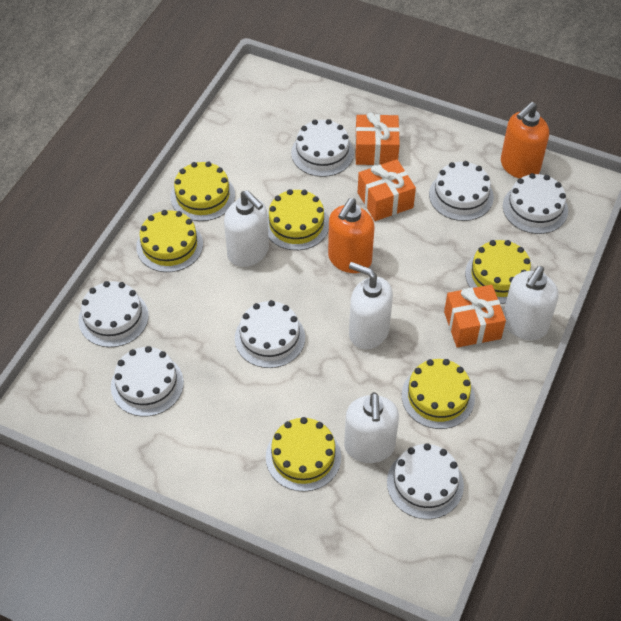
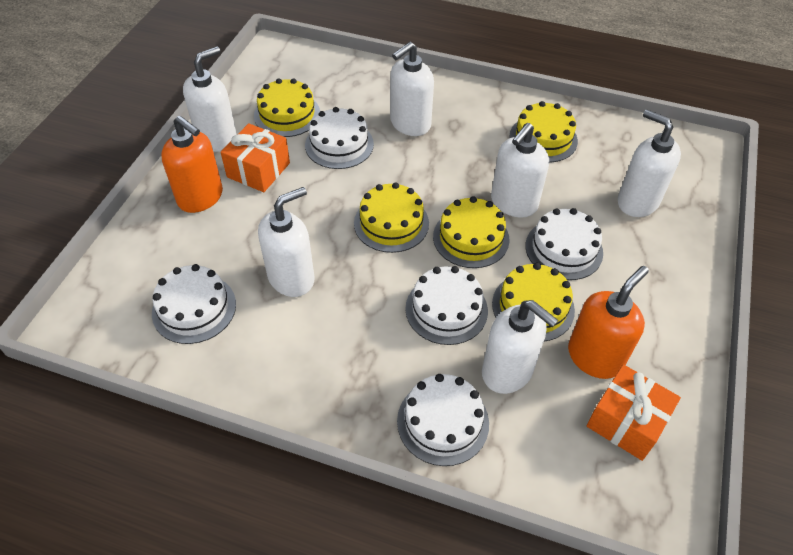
orange gift: 3 -> 2
white cake: 7 -> 5
white soap dispenser: 4 -> 6
yellow cake: 6 -> 5

